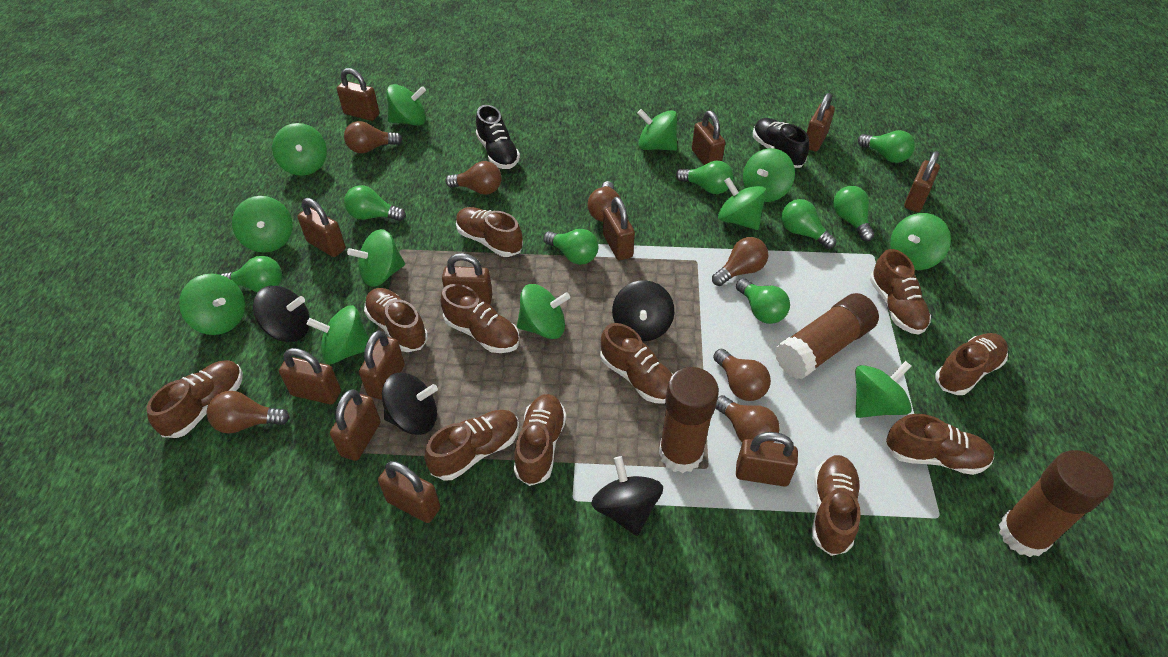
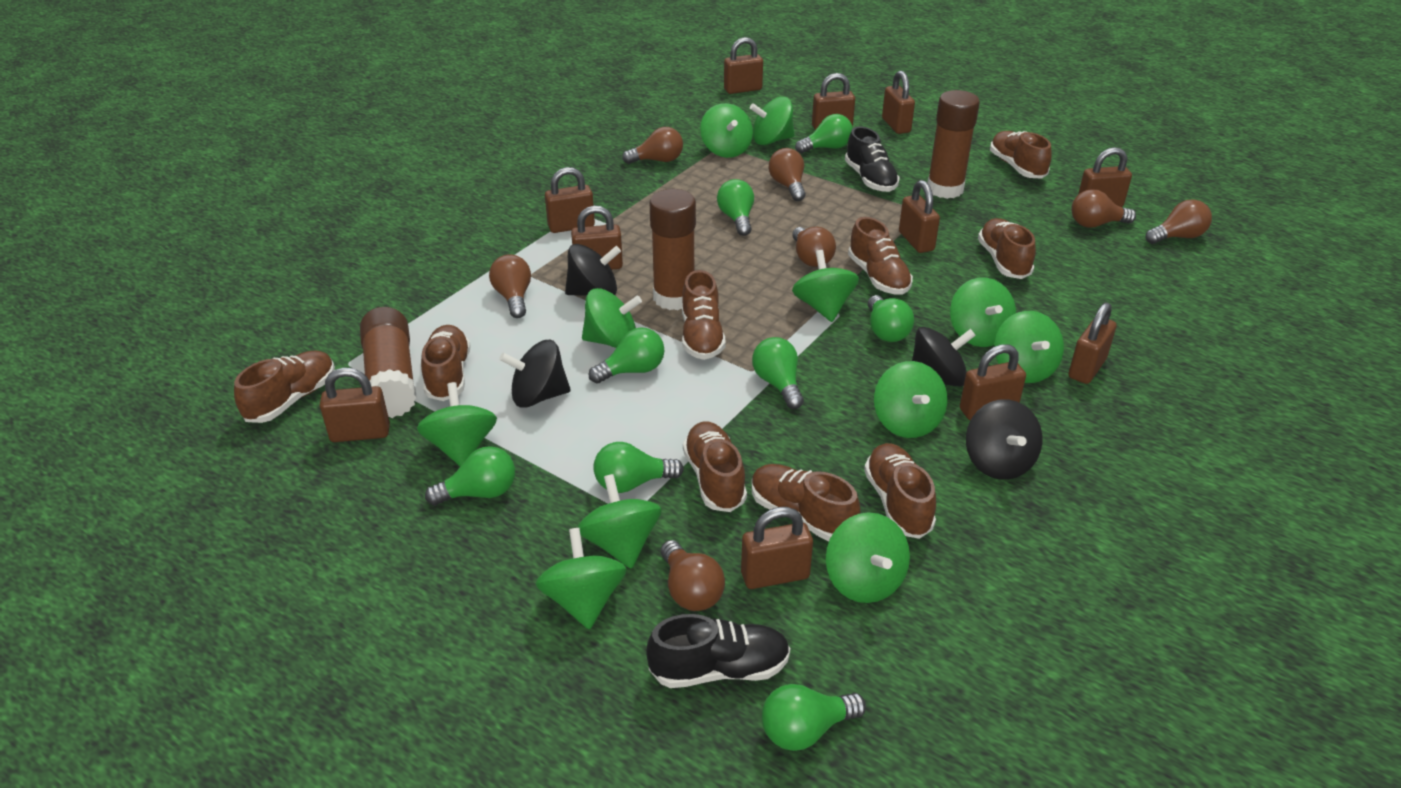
brown padlock: 12 -> 11
brown shoe: 11 -> 9
green spinning top: 12 -> 11

